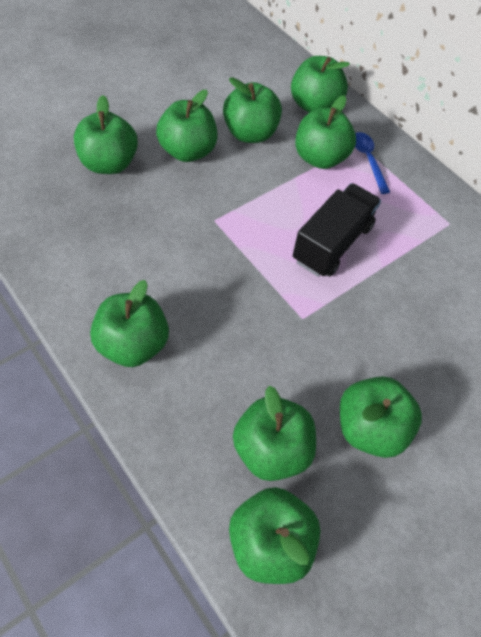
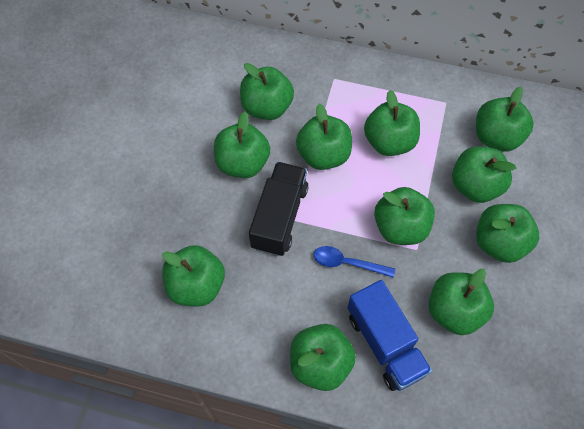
blue truck: 0 -> 1
green apple: 9 -> 11

